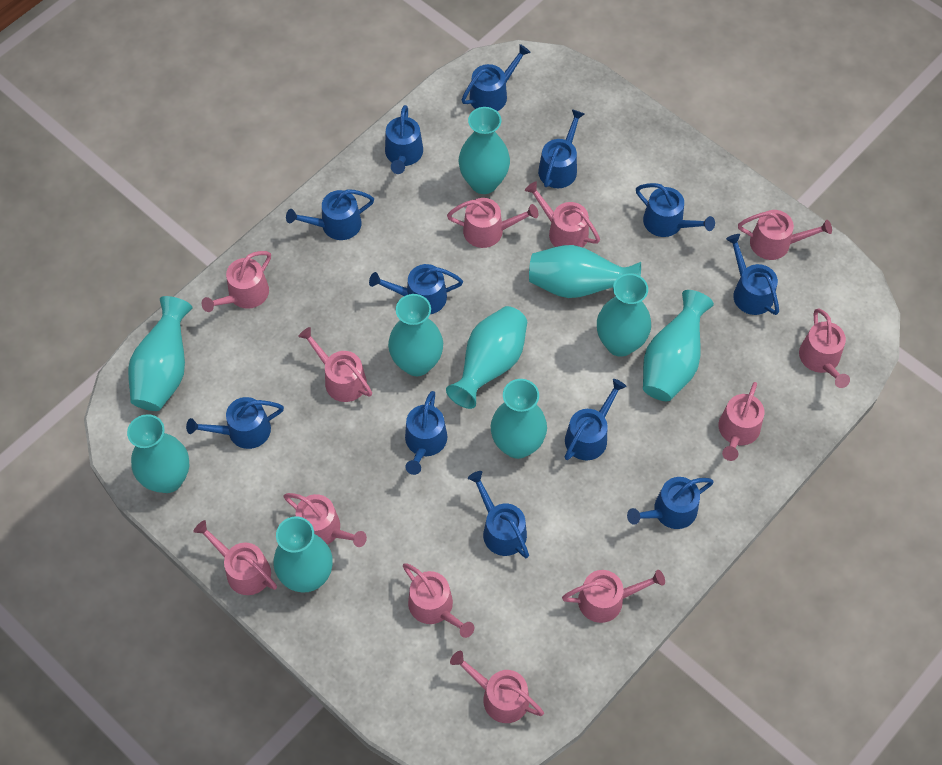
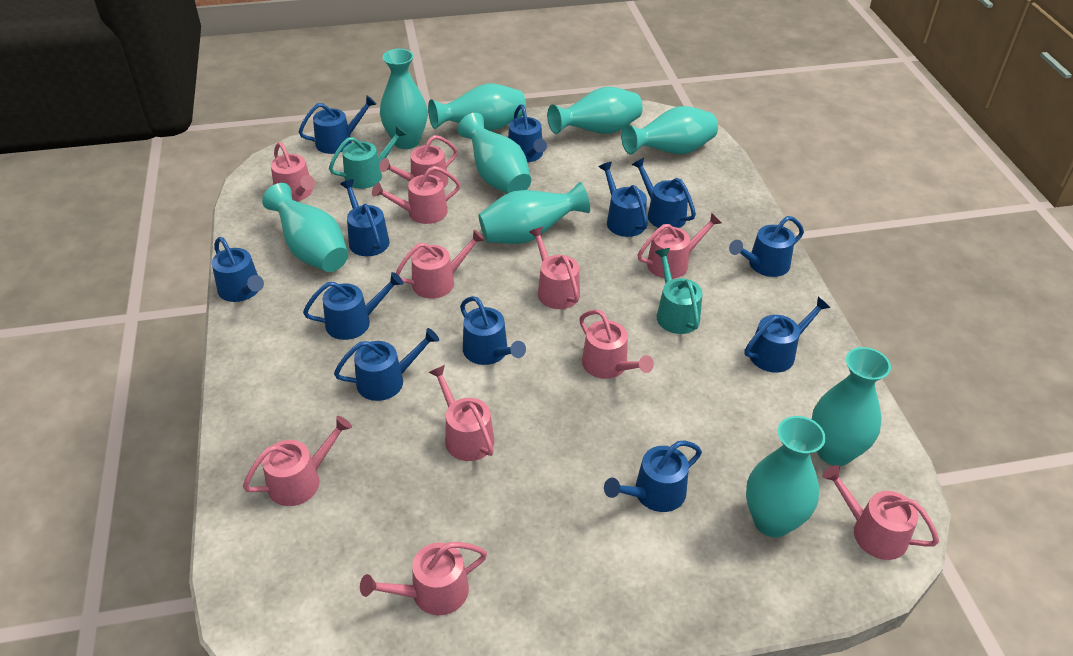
pink watering can: 12 -> 11
turquoise vase: 10 -> 9
turquoise watering can: 0 -> 2

